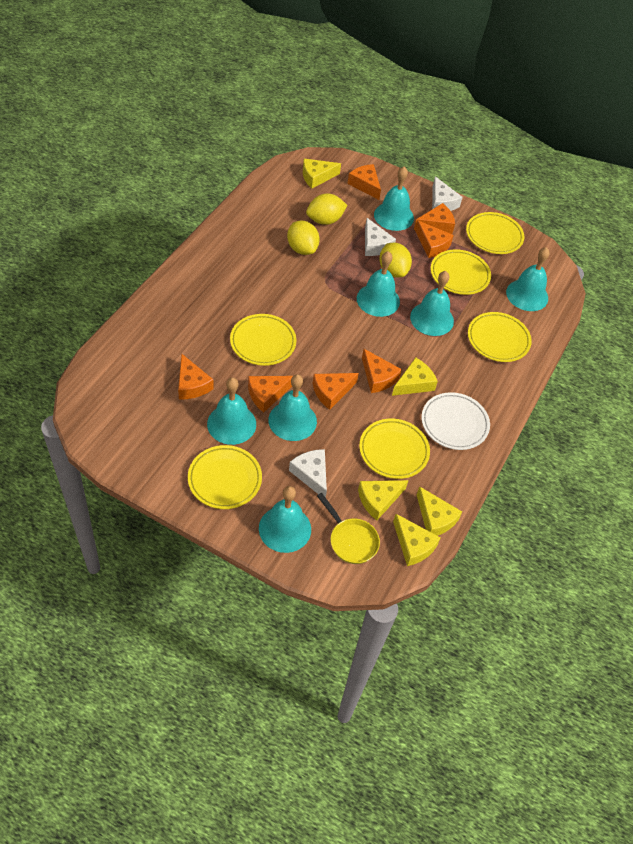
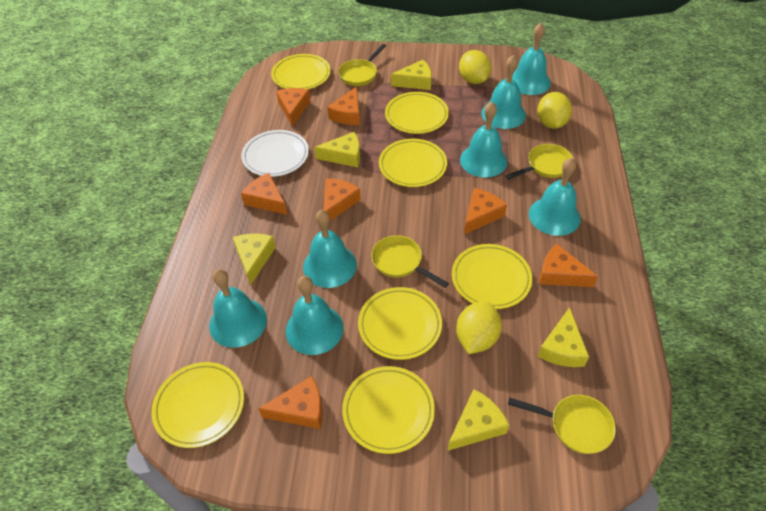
white cheese: 3 -> 0
yellow pan: 1 -> 4
yellow plate: 6 -> 7

